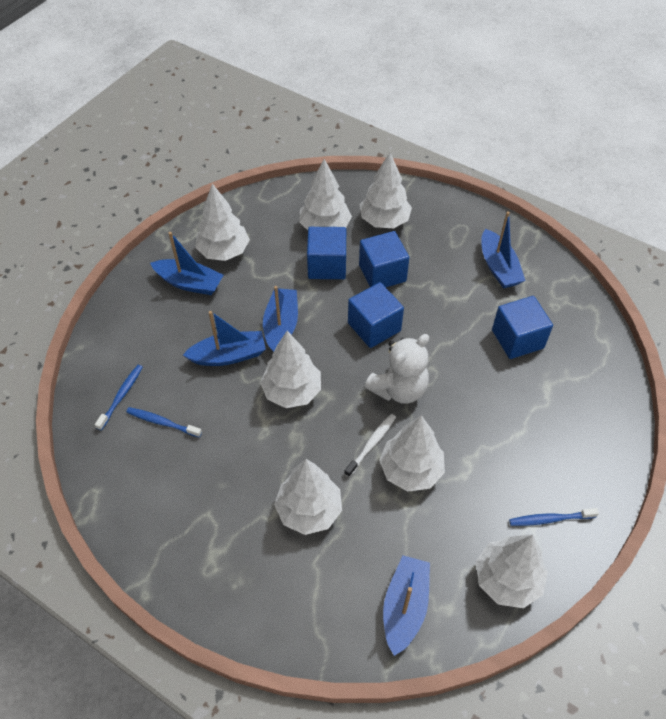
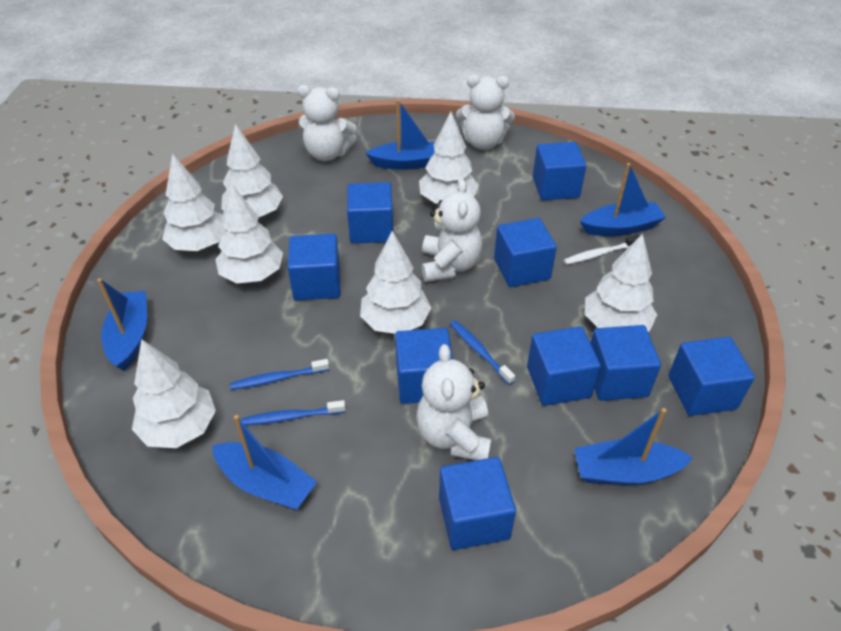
blue cube: 4 -> 9
white teddy bear: 1 -> 4

